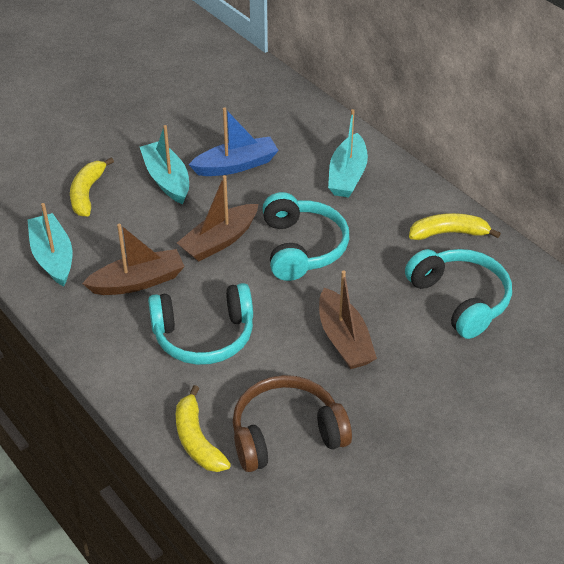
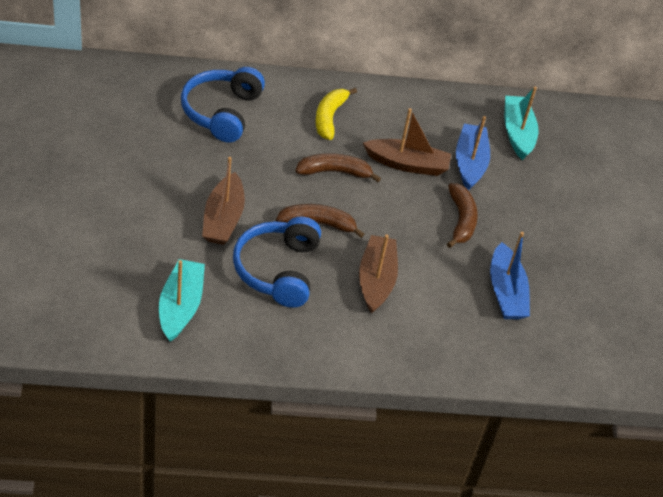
blue boat: 1 -> 2
blue headphones: 0 -> 2
brown banana: 0 -> 3
brown headphones: 1 -> 0
turquoise boat: 3 -> 2
turquoise headphones: 3 -> 0
yellow banana: 3 -> 1

